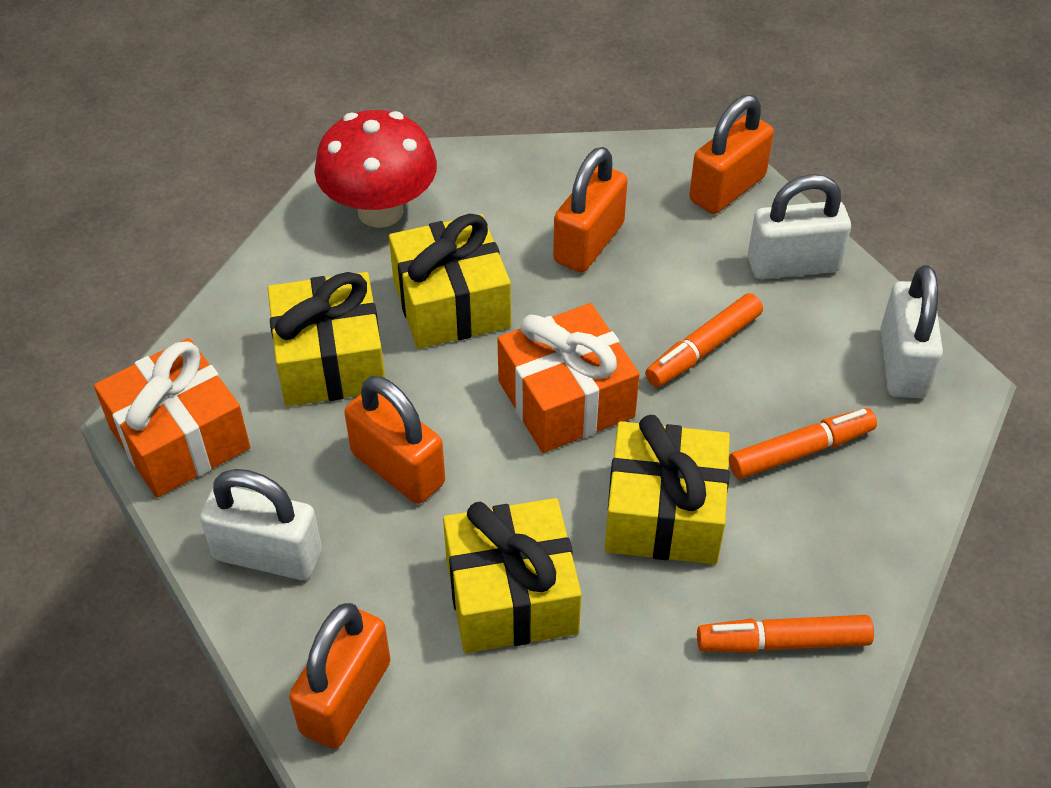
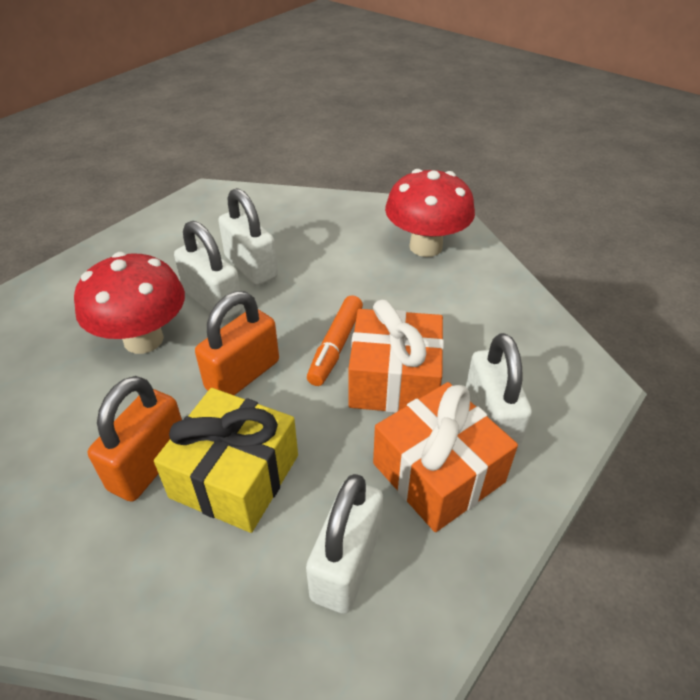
orange marker: 3 -> 1
orange padlock: 4 -> 2
red mushroom: 1 -> 2
white padlock: 3 -> 4
yellow gift: 4 -> 1

